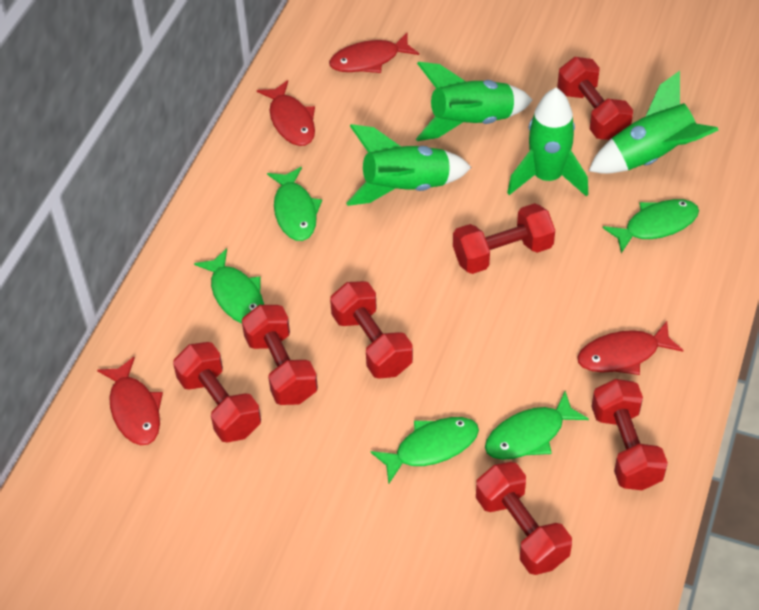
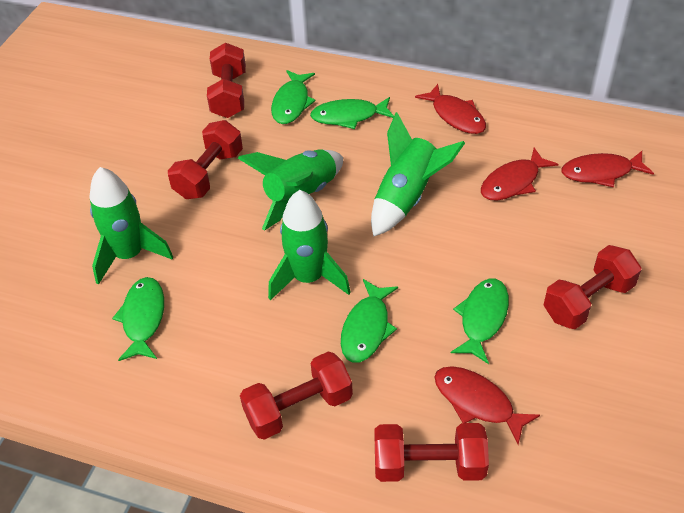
red dumbbell: 7 -> 5

